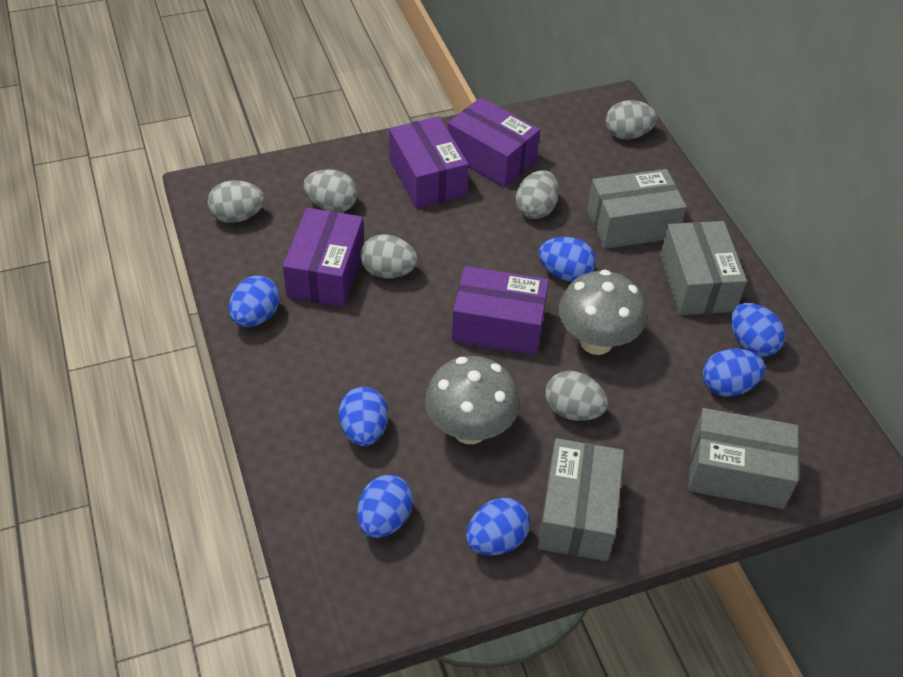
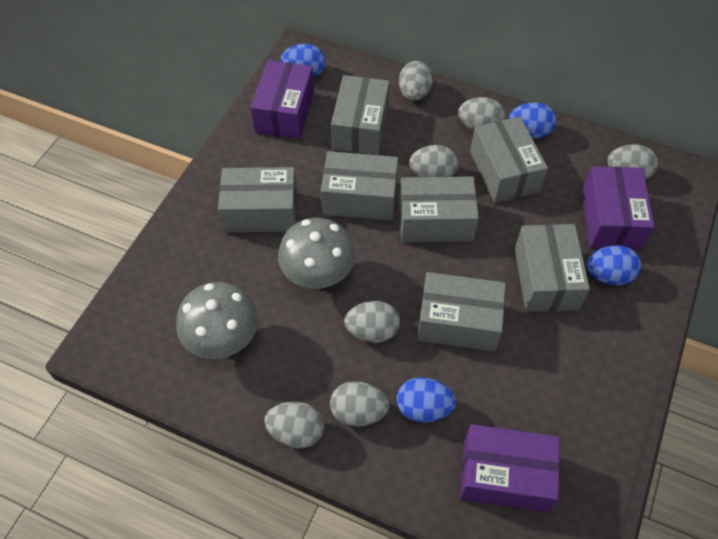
blue egg: 7 -> 4
grey box: 4 -> 7
grey egg: 6 -> 7
purple box: 4 -> 3

